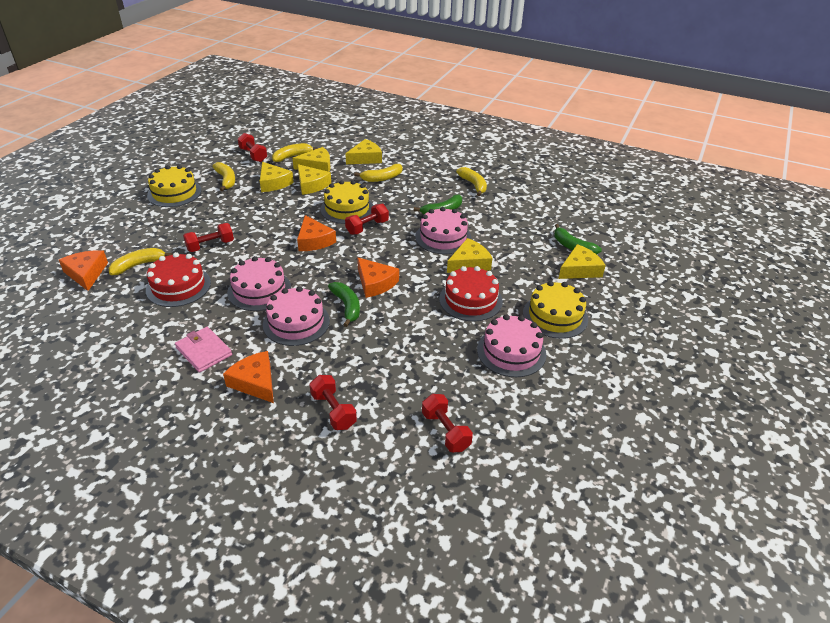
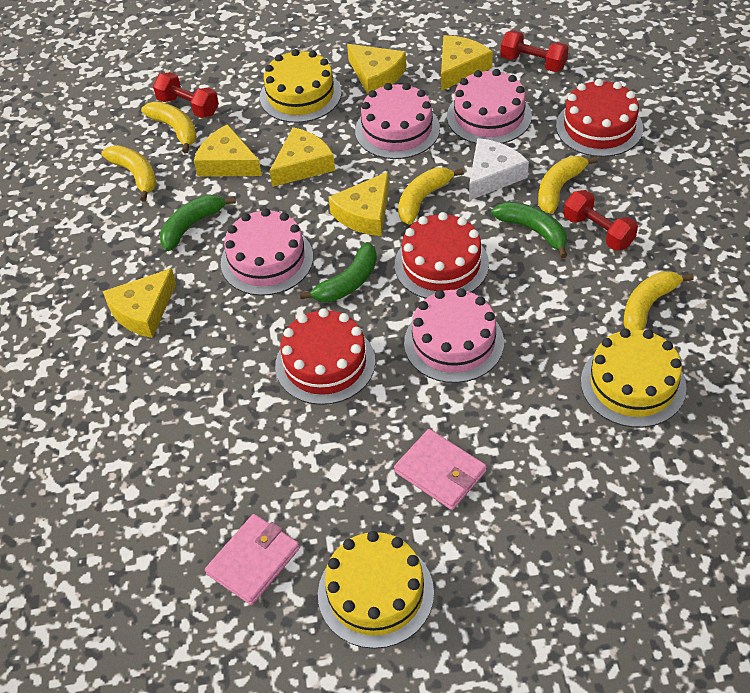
orange cheese: 4 -> 0
pink wallet: 1 -> 2
red cake: 2 -> 3
red dumbbell: 5 -> 3
white cheese: 0 -> 1

